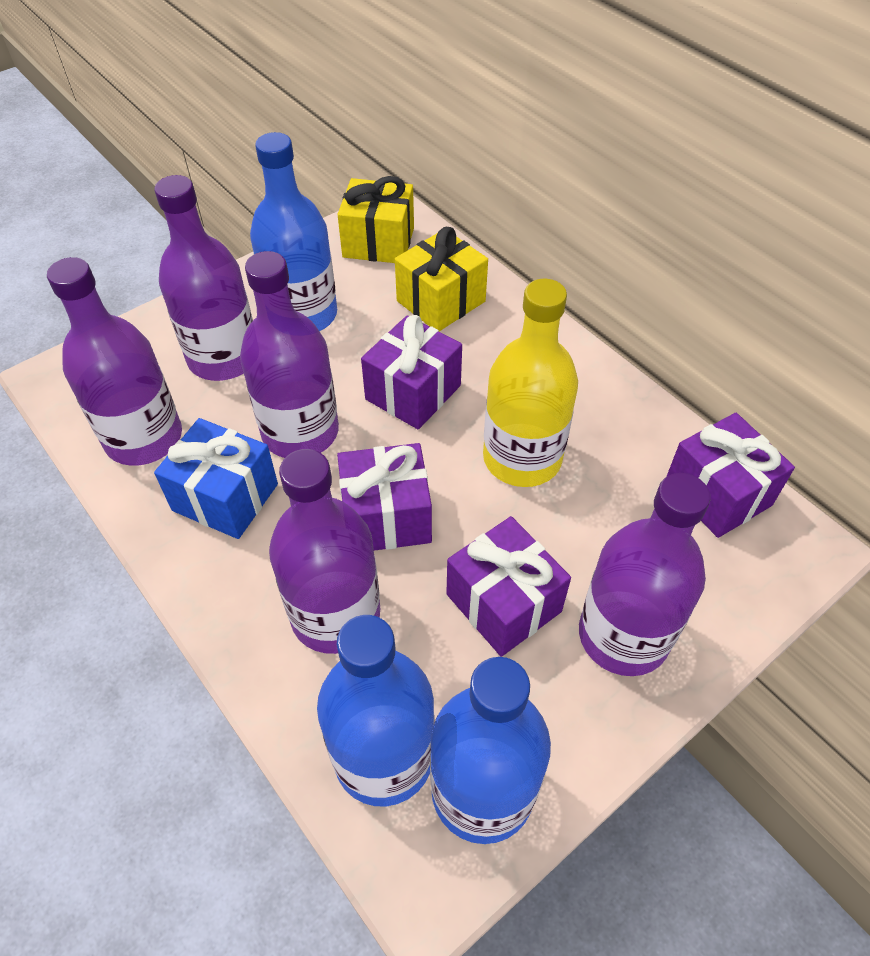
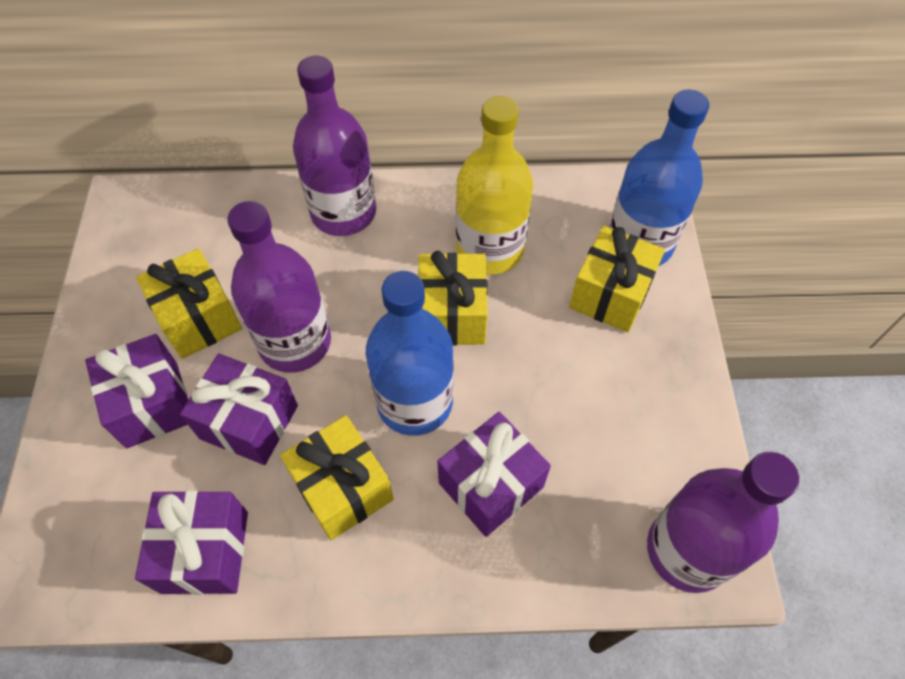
blue bottle: 3 -> 2
blue gift: 1 -> 0
purple bottle: 5 -> 3
yellow gift: 2 -> 4

